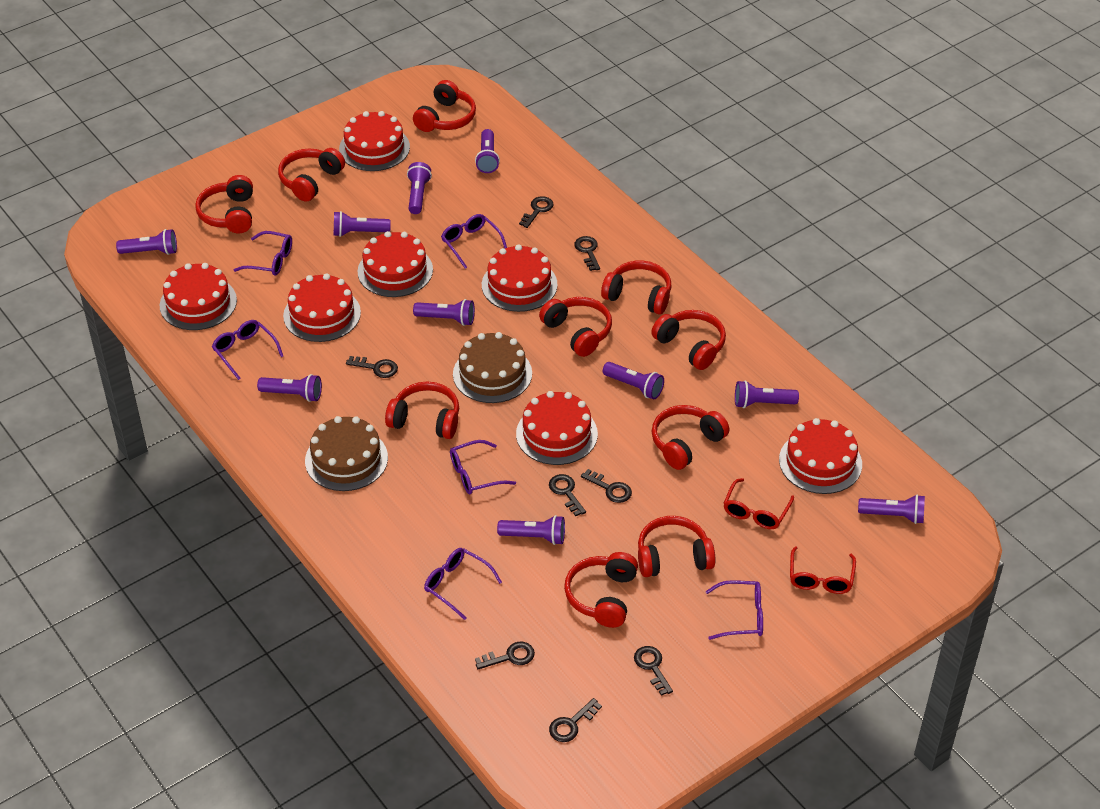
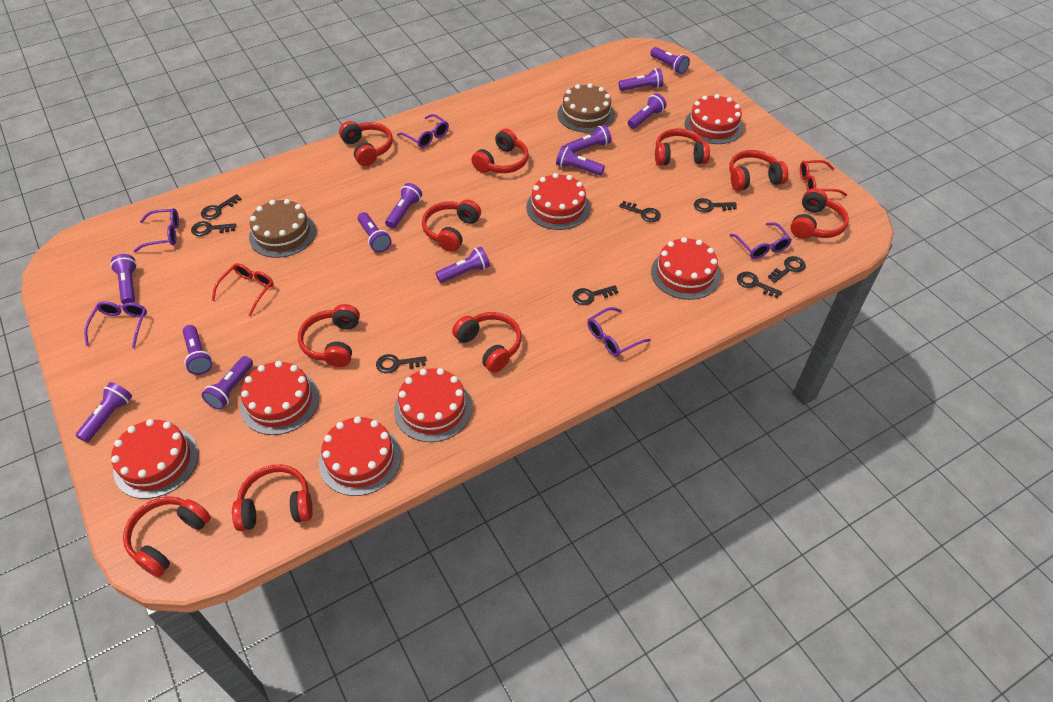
purple flashlight: 10 -> 12
purple glasses: 6 -> 5

